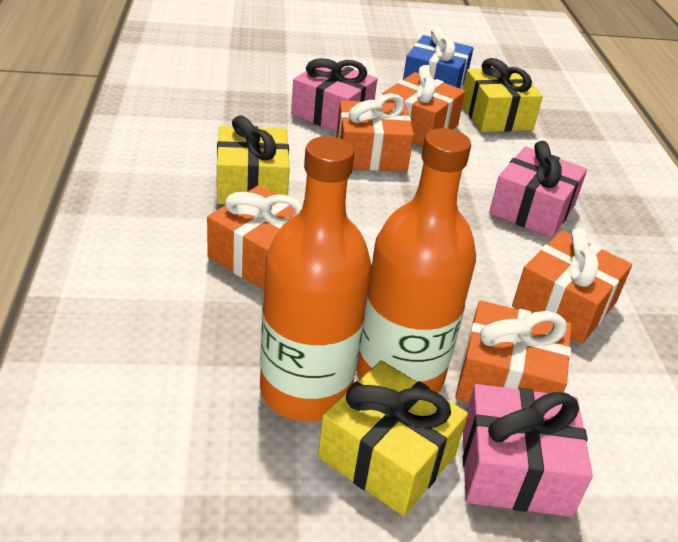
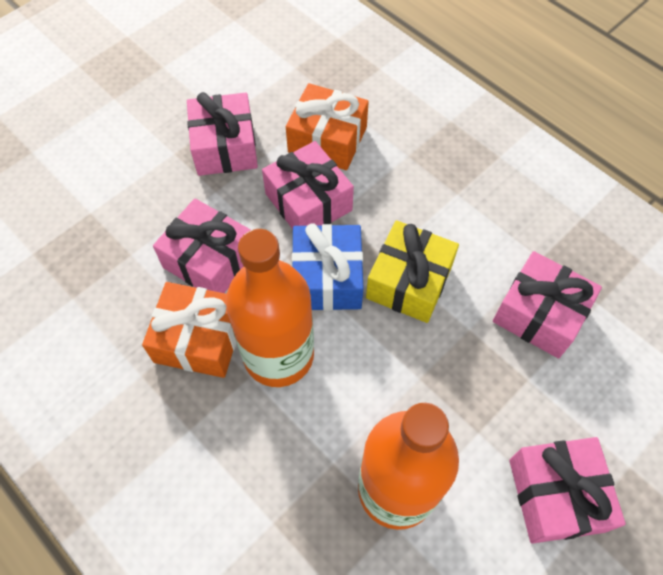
orange gift: 5 -> 2
pink gift: 3 -> 5
yellow gift: 3 -> 1

